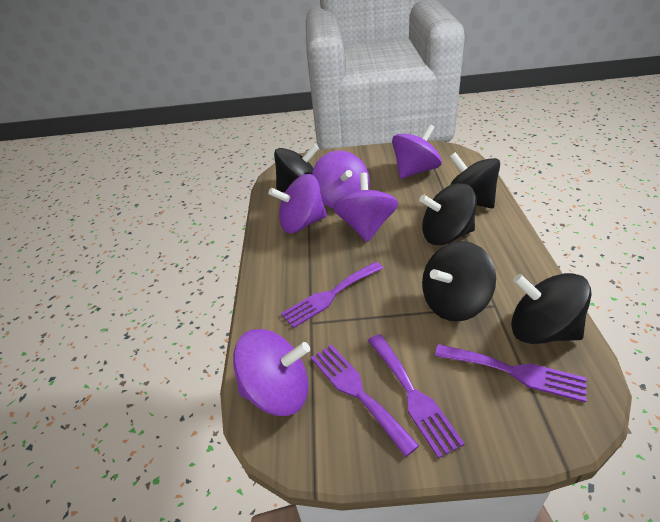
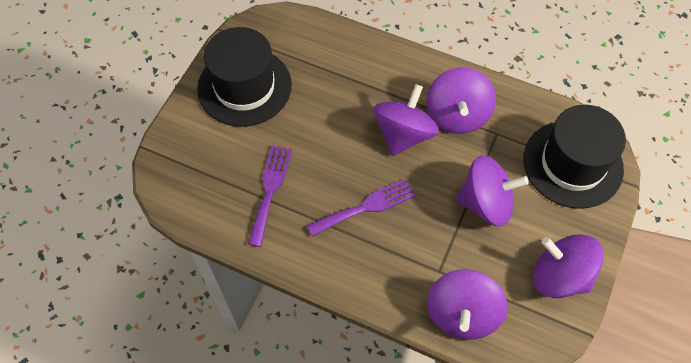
black hat: 0 -> 2
black spinning top: 5 -> 0
purple fork: 4 -> 2

